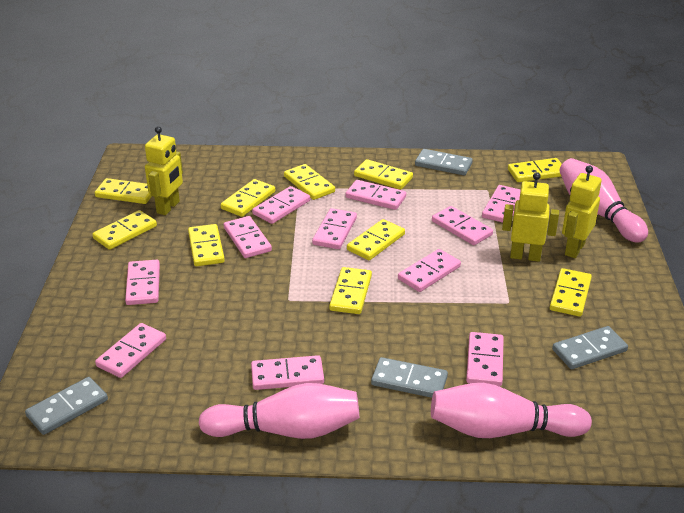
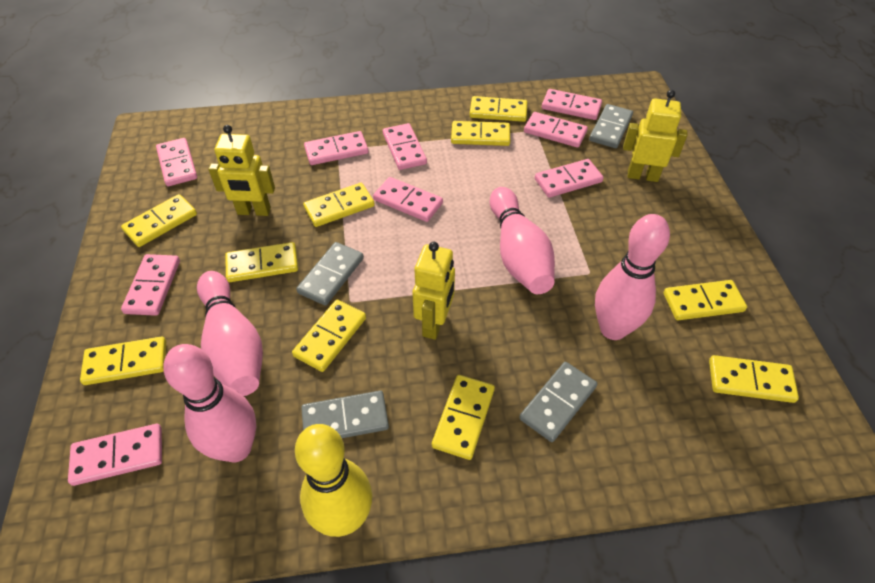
pink bowling pin: 3 -> 4
pink domino: 11 -> 9
yellow bowling pin: 0 -> 1

